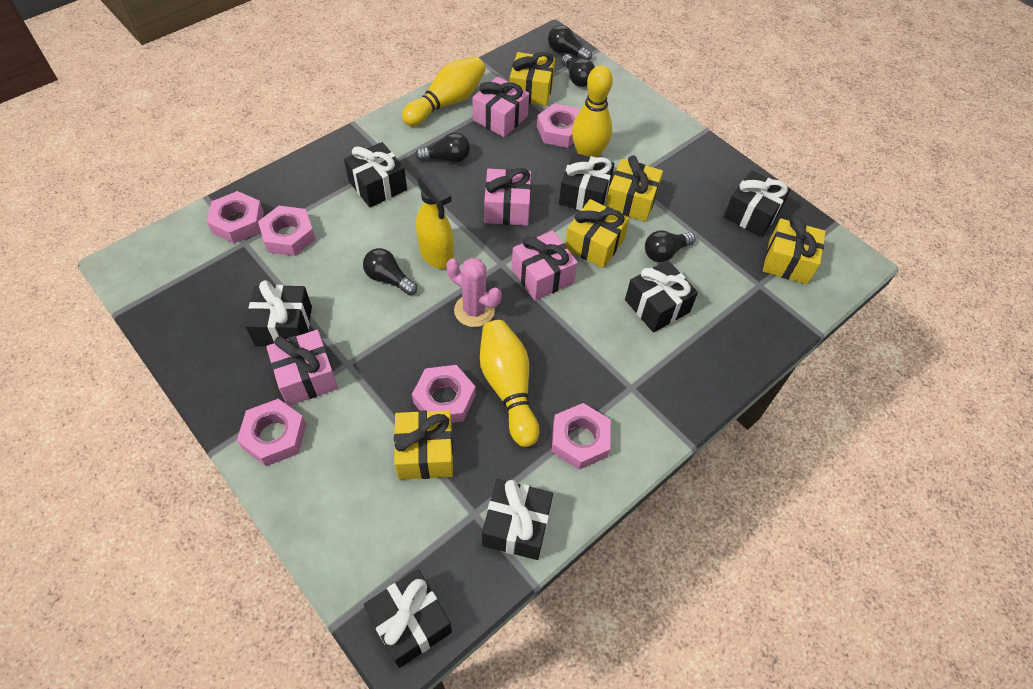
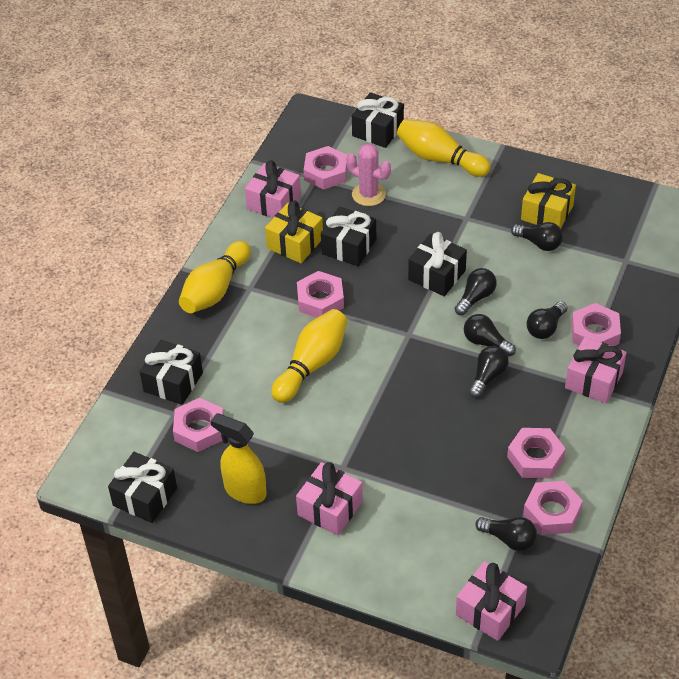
black gift: 7 -> 5
black light bulb: 5 -> 6
yellow gift: 5 -> 2

